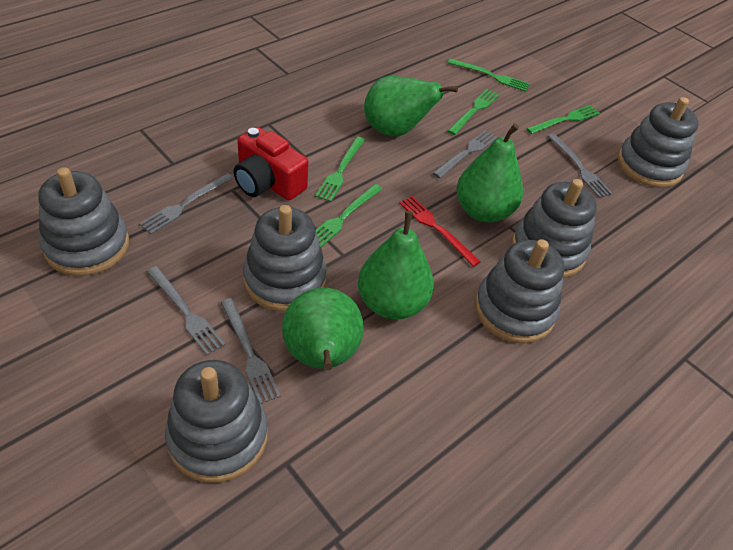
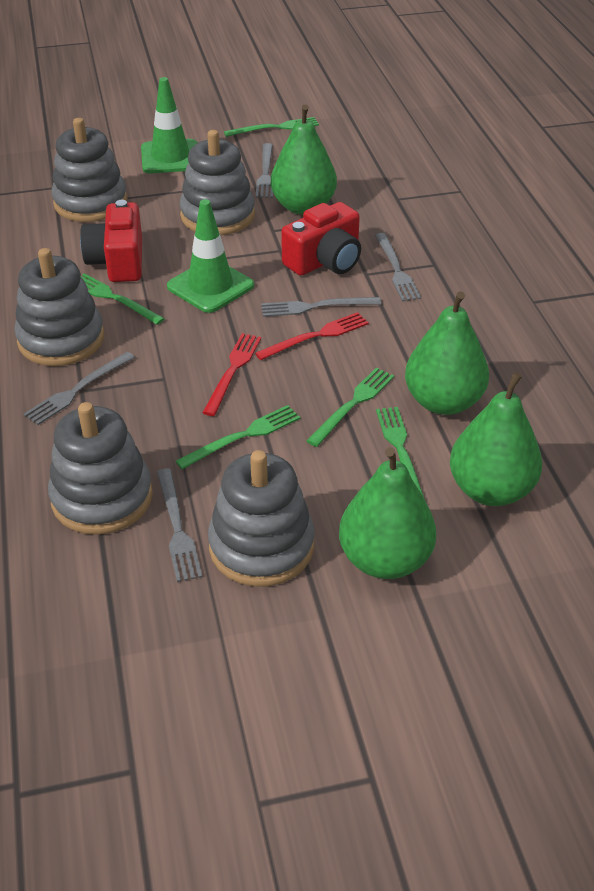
green traffic cone: 0 -> 2
grey stacking toy: 6 -> 5
red camera: 1 -> 2
red fork: 1 -> 2

